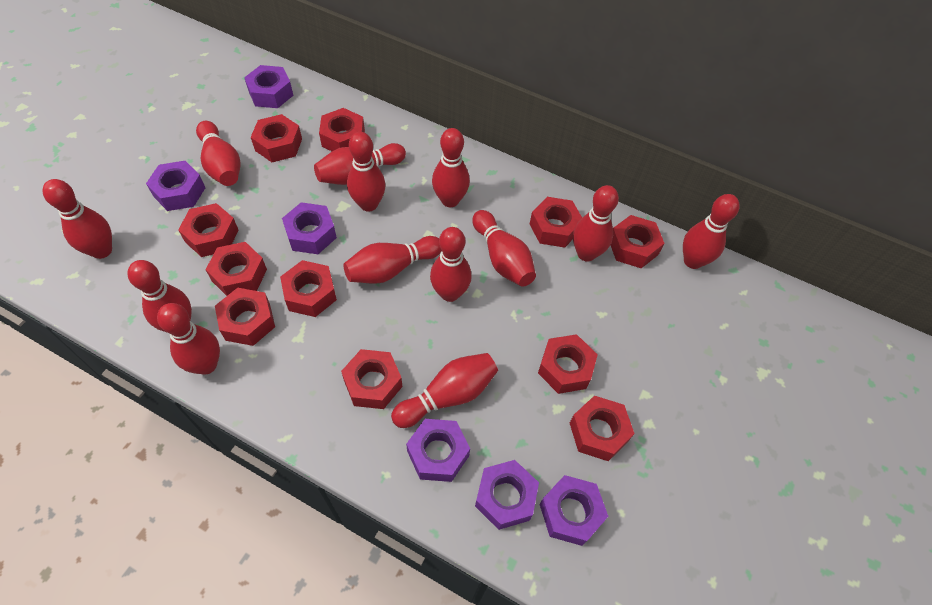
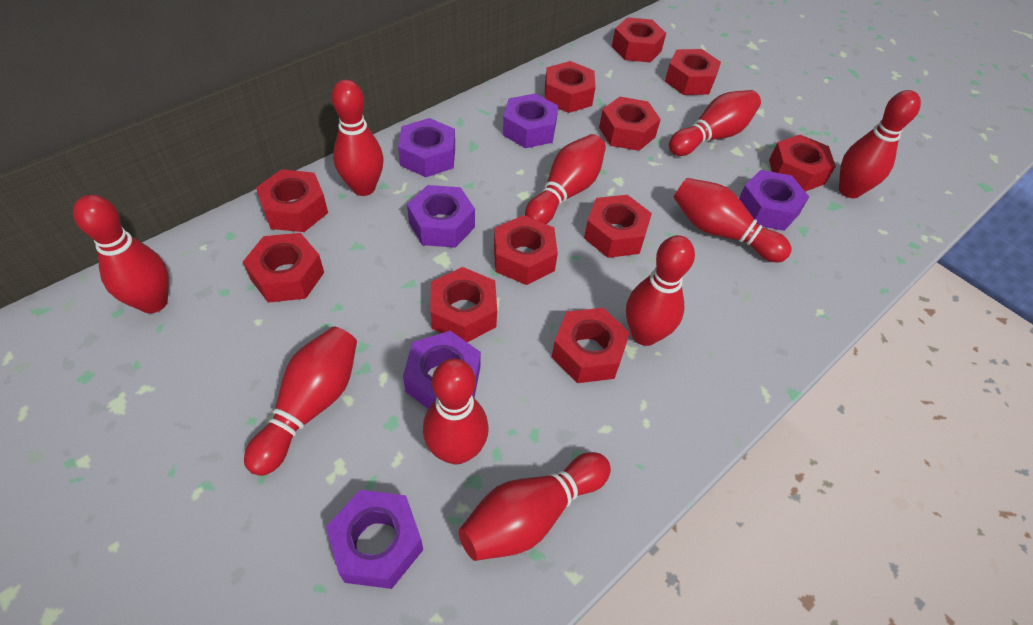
red bowling pin: 13 -> 10

